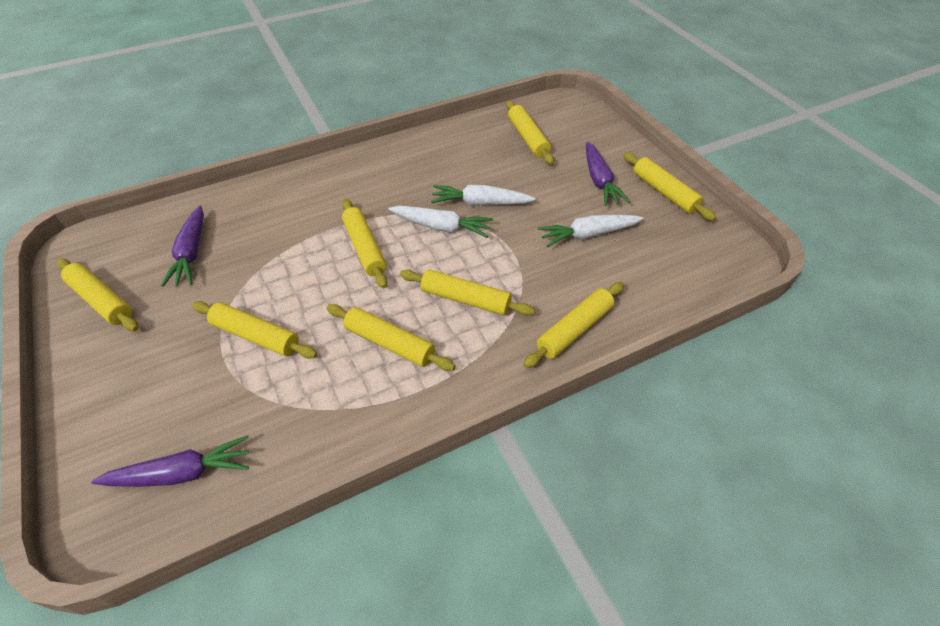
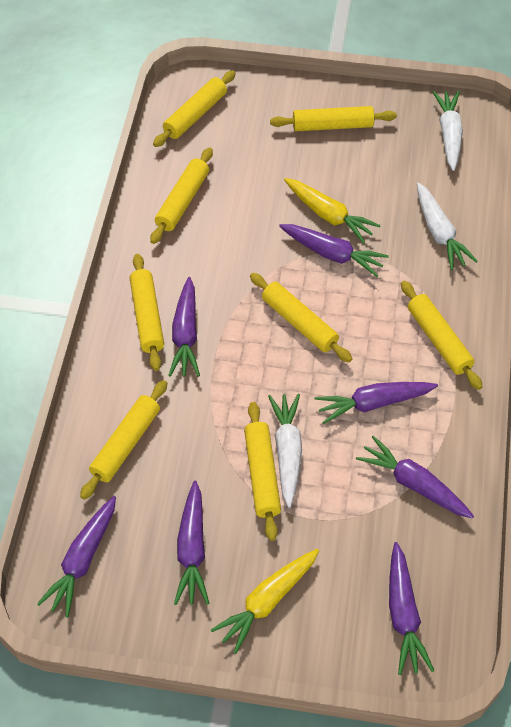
purple carrot: 3 -> 7
yellow carrot: 0 -> 2

